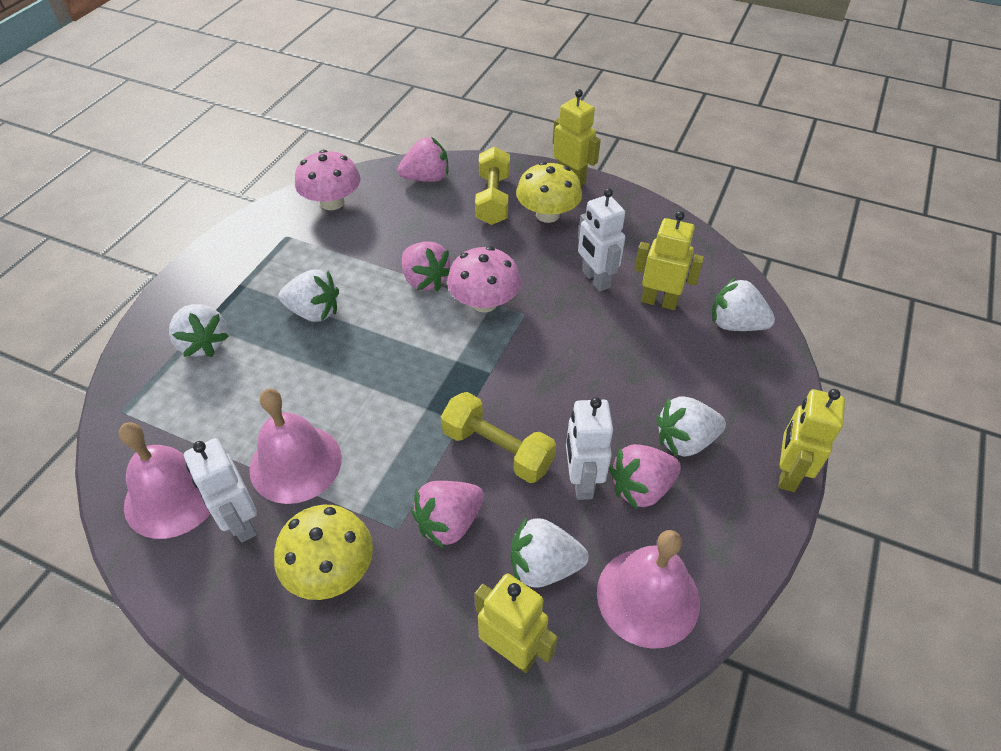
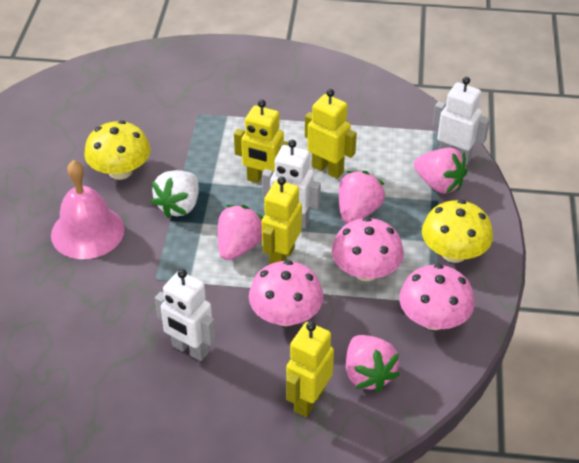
pink bell: 3 -> 1
pink mushroom: 2 -> 3
white strawberry: 5 -> 1
yellow dumbbell: 2 -> 0

